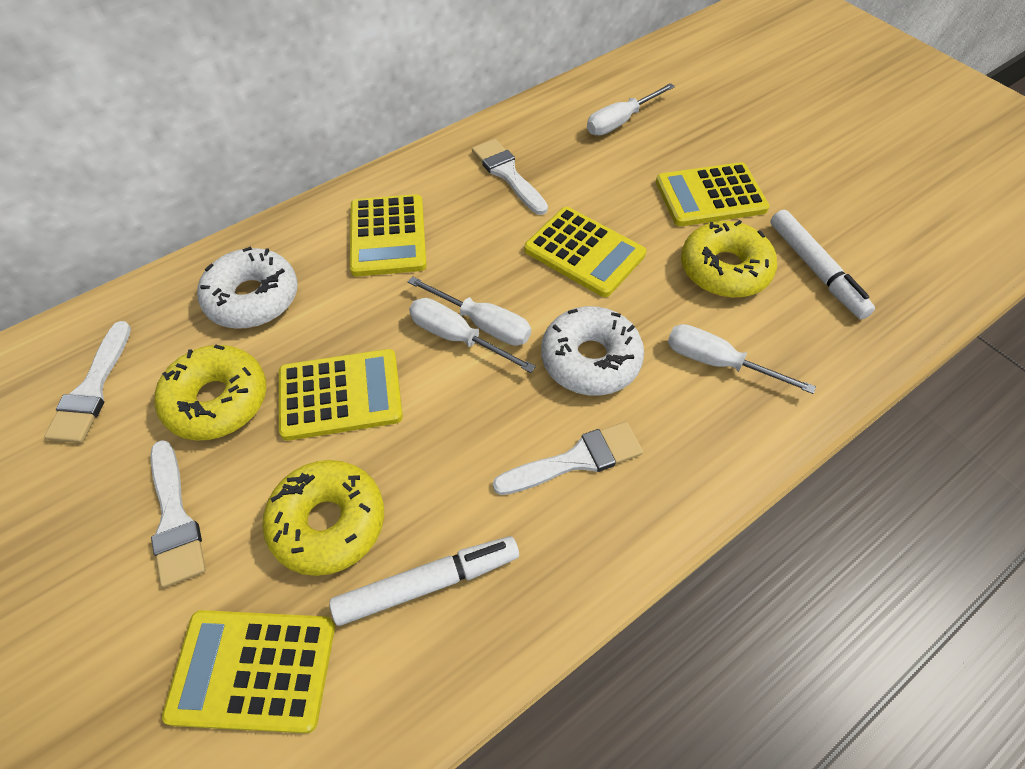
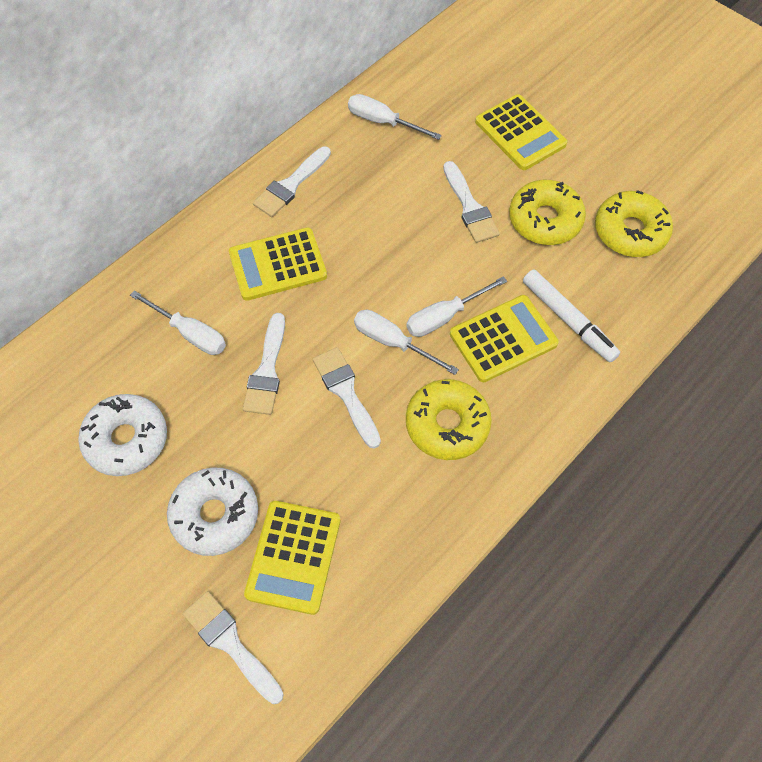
white brush: 4 -> 5
white marker: 2 -> 1
yellow calculator: 5 -> 4

